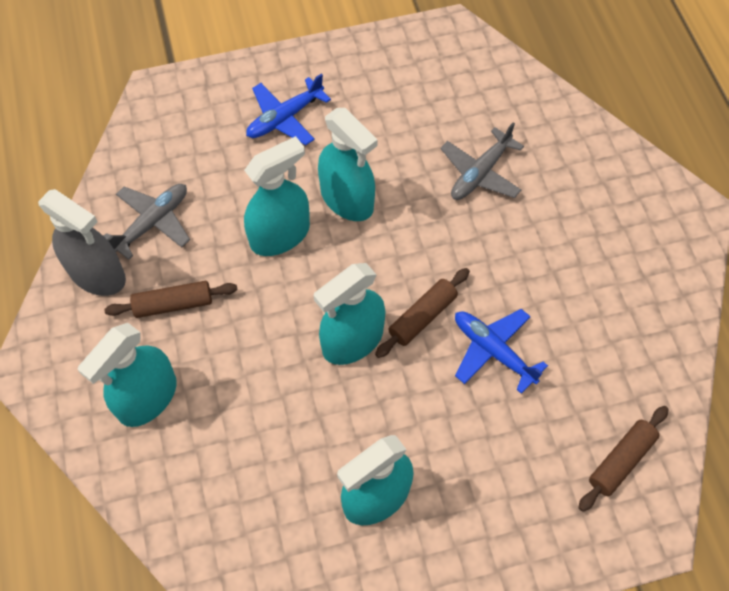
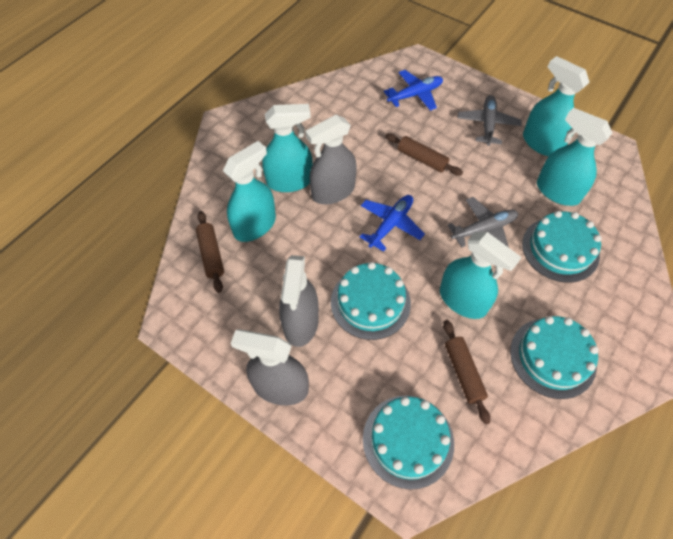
grey spray bottle: 1 -> 3
turquoise cake: 0 -> 4

